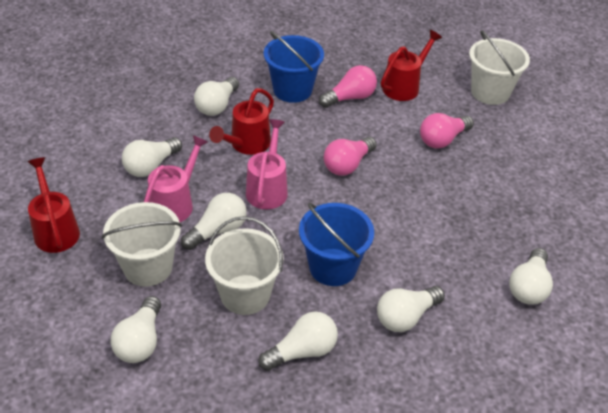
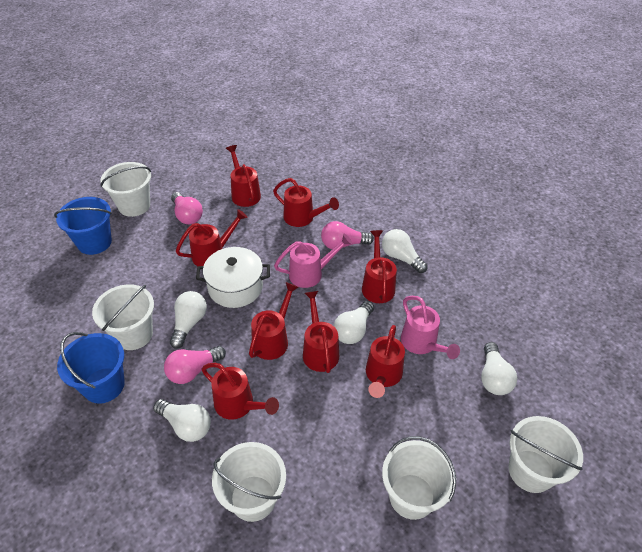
red watering can: 3 -> 8
white bucket: 3 -> 5
white light bulb: 7 -> 5
white pot: 0 -> 1

